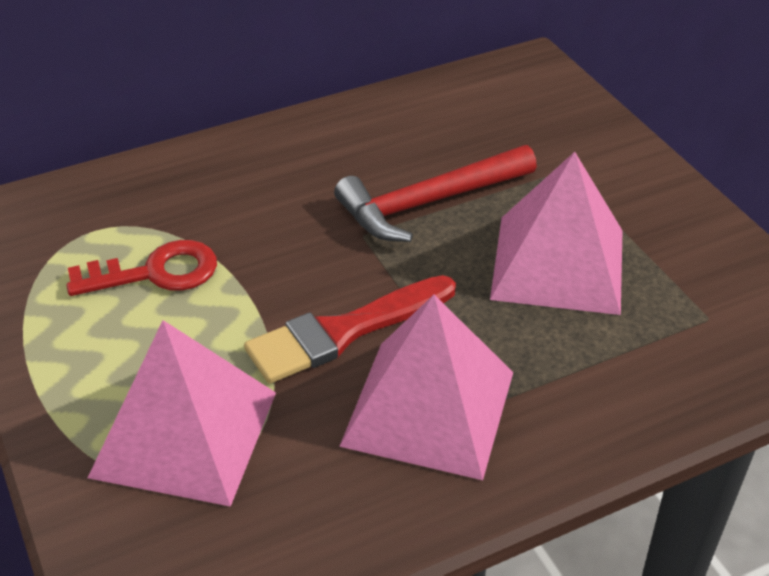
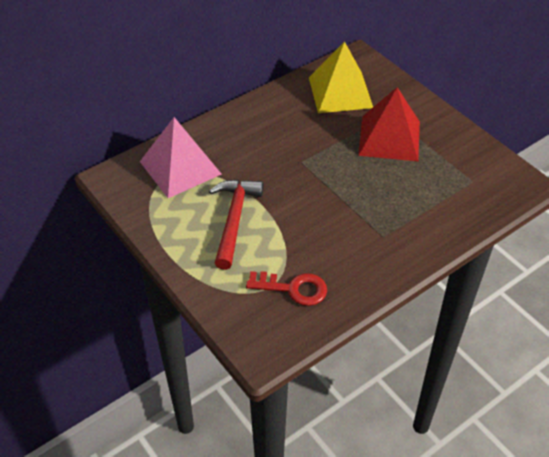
pink pyramid: 3 -> 1
red brush: 1 -> 0
red pyramid: 0 -> 1
yellow pyramid: 0 -> 1

